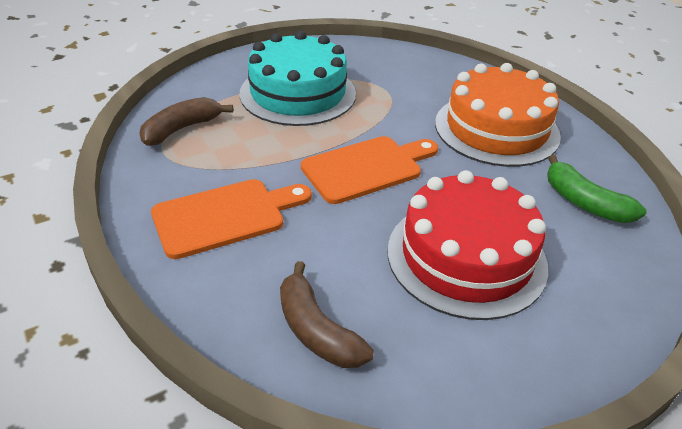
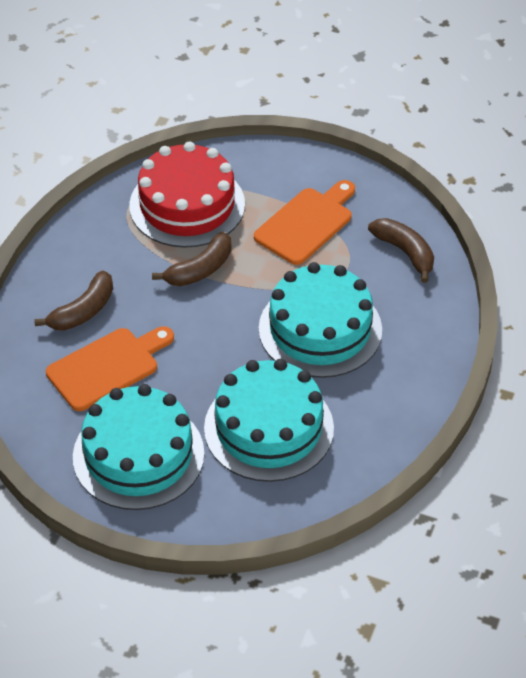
brown banana: 2 -> 3
green banana: 1 -> 0
orange cake: 1 -> 0
turquoise cake: 1 -> 3

